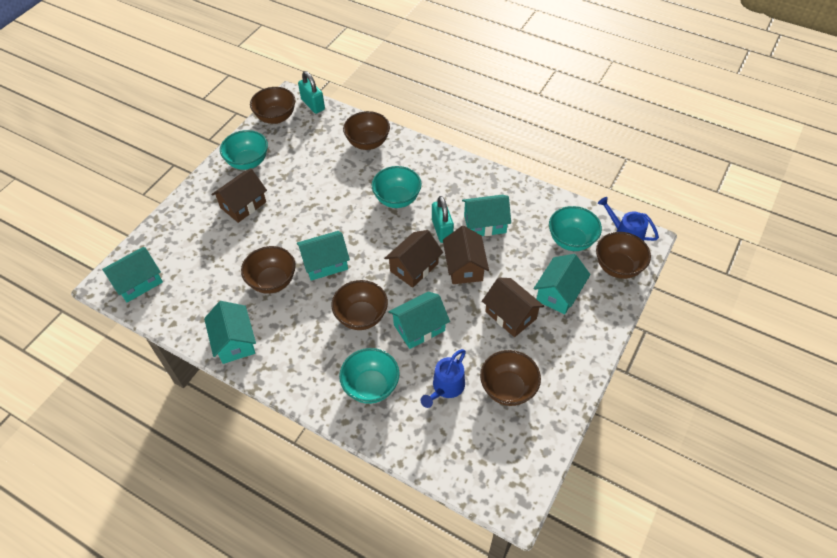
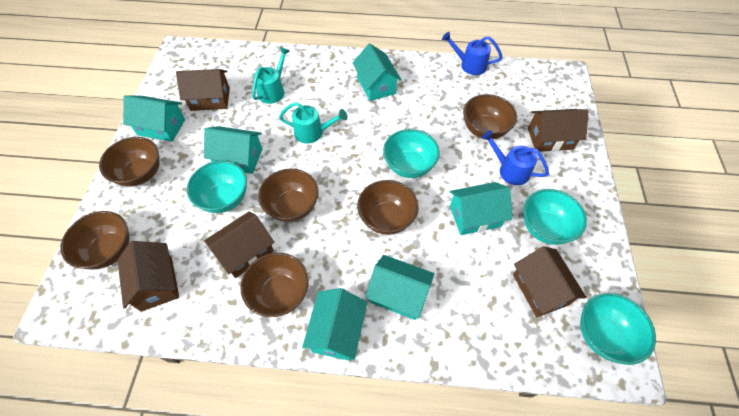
brown house: 4 -> 5
turquoise padlock: 2 -> 0
turquoise watering can: 0 -> 2

